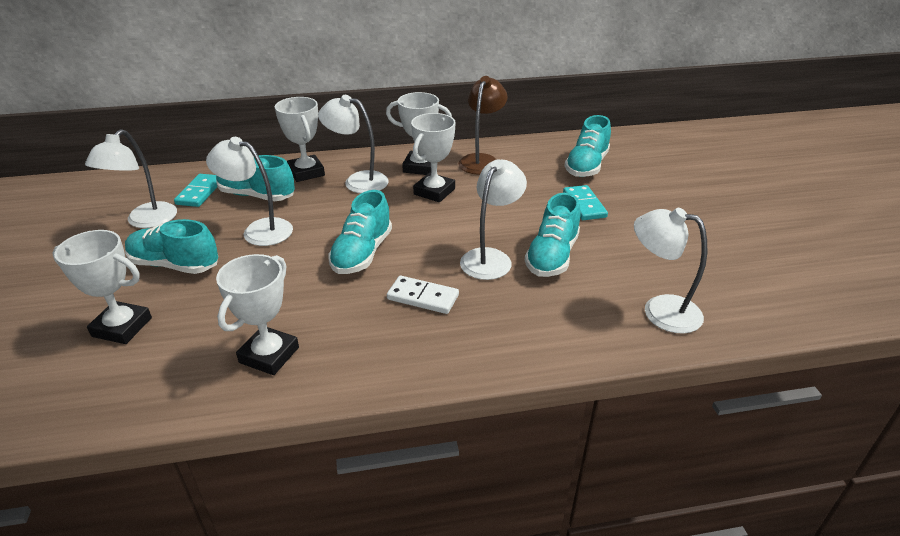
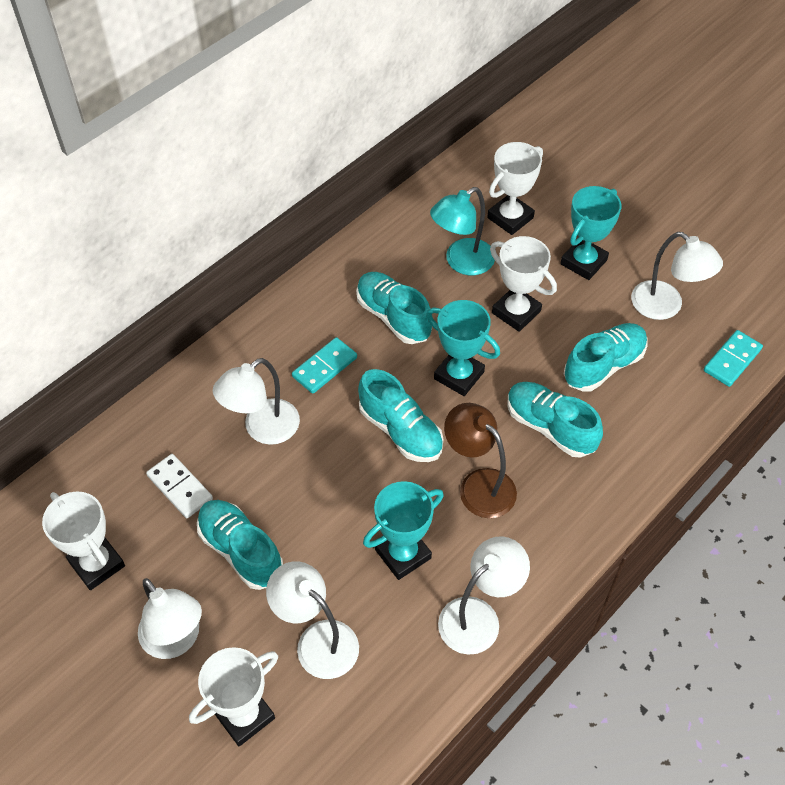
turquoise lamp: 0 -> 1
turquoise trophy: 0 -> 3
white trophy: 5 -> 4

